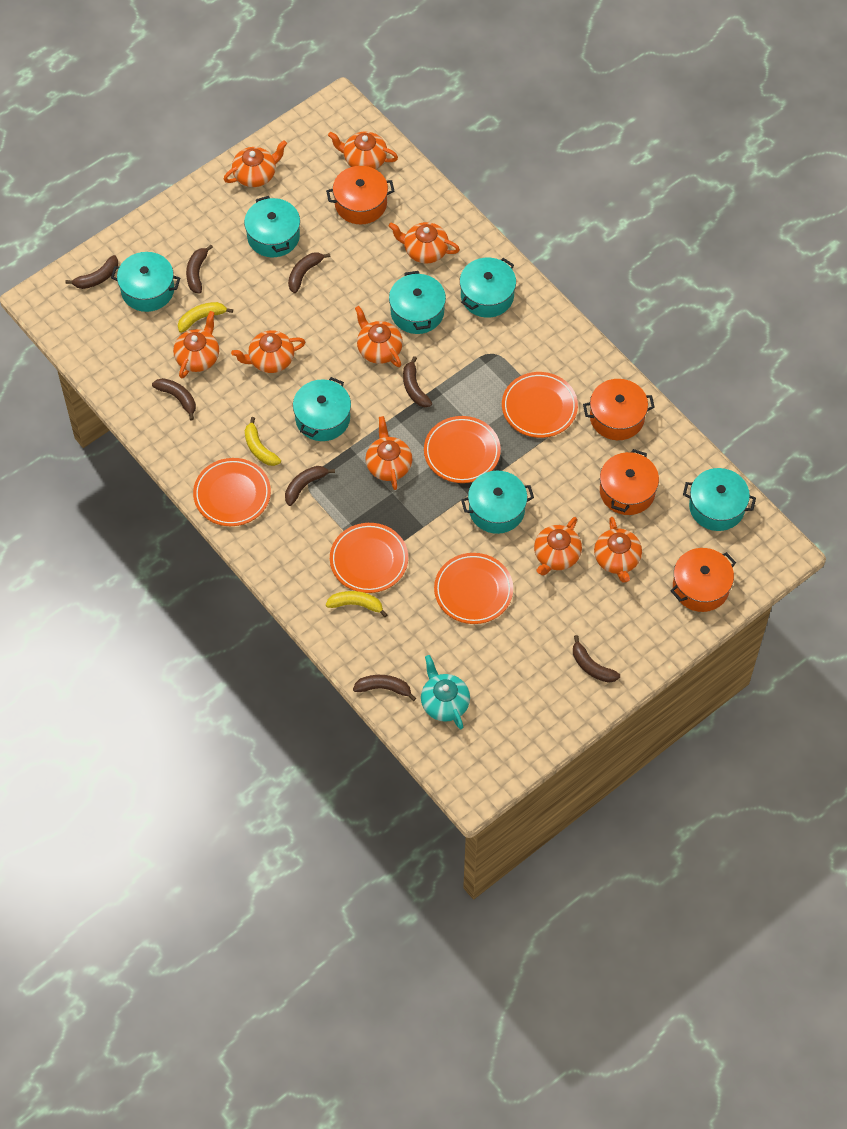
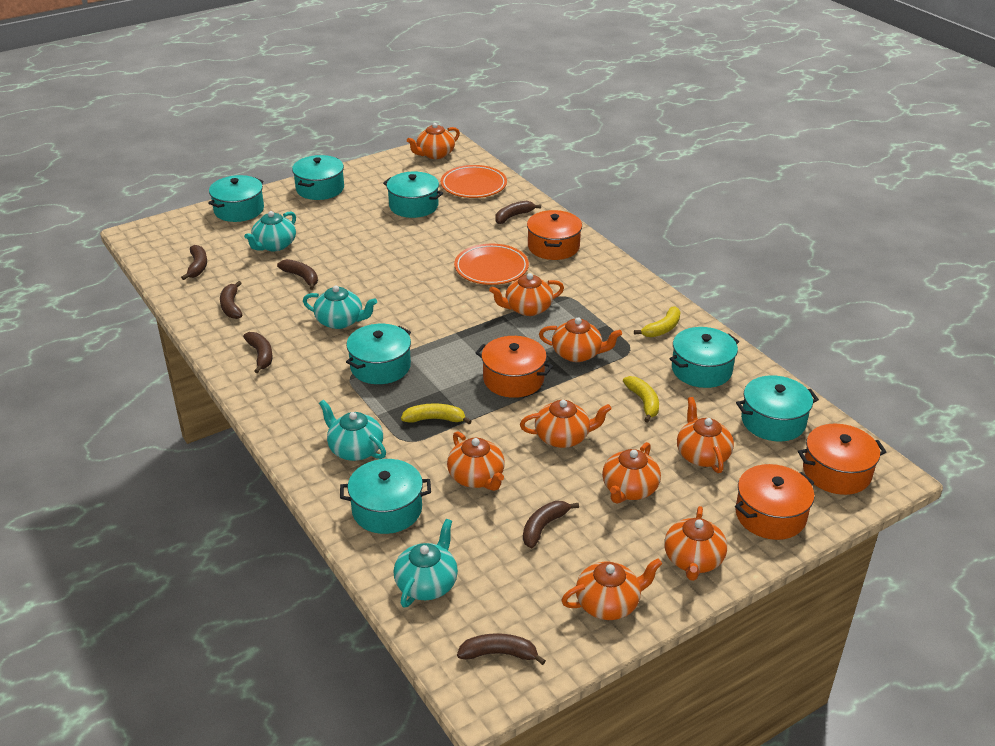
brown banana: 8 -> 7
orange plate: 5 -> 2
turquoise teapot: 1 -> 4

